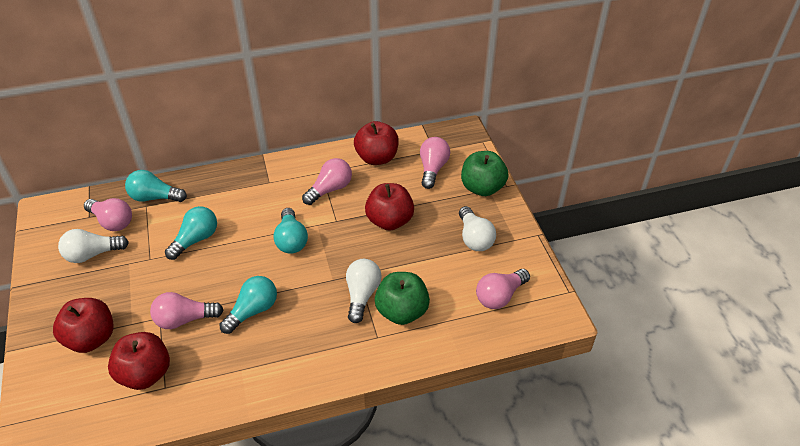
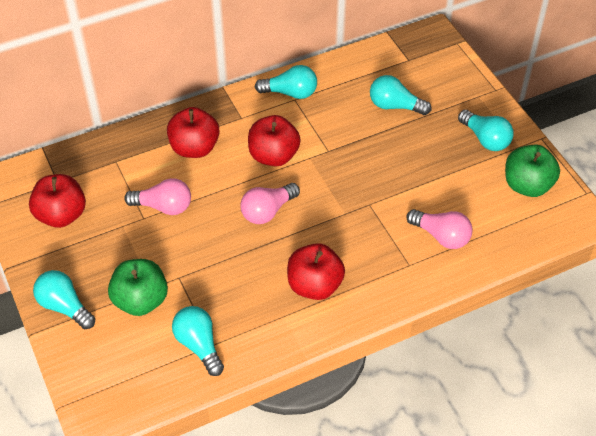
pink light bulb: 5 -> 3
turquoise light bulb: 4 -> 5
white light bulb: 3 -> 0

